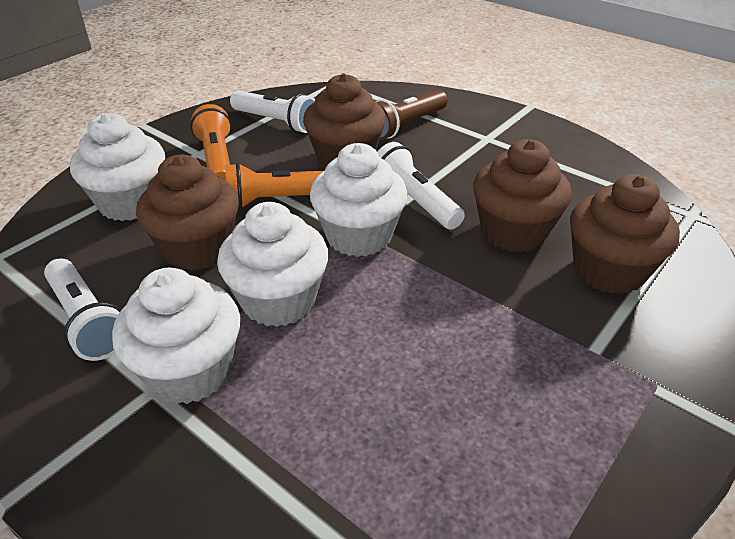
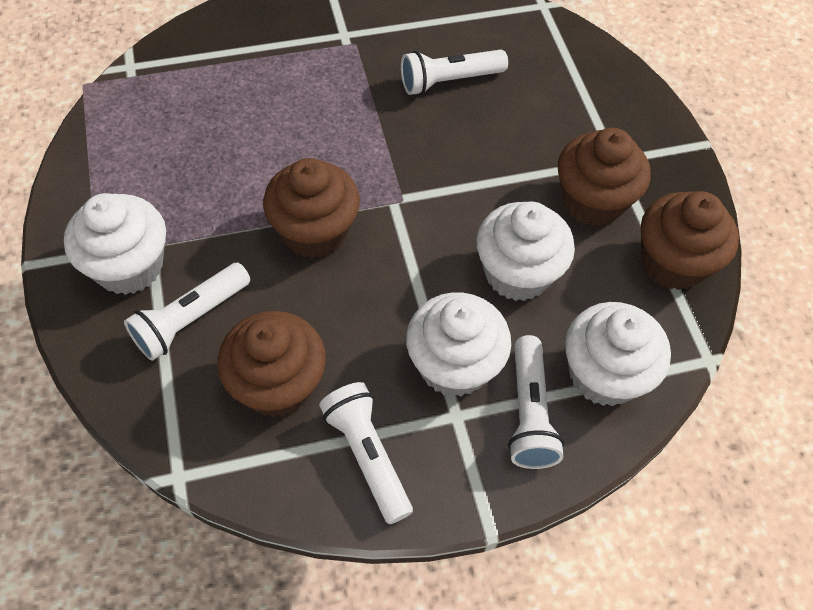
brown flashlight: 1 -> 0
orange flashlight: 2 -> 0
white flashlight: 3 -> 4

